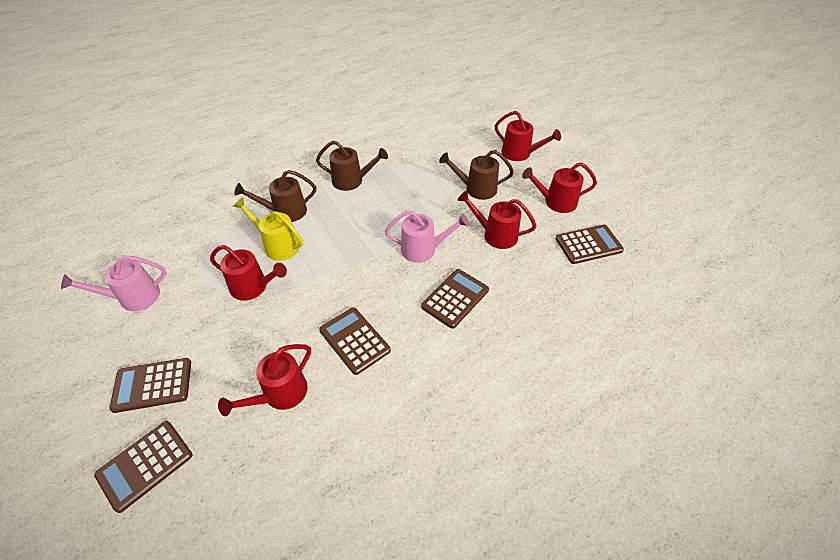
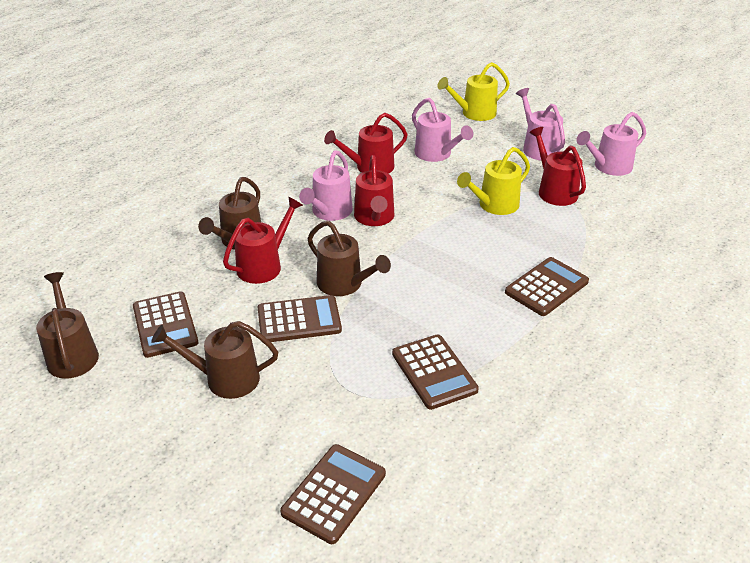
brown watering can: 3 -> 4
pink watering can: 2 -> 4
red watering can: 5 -> 4
yellow watering can: 1 -> 2

